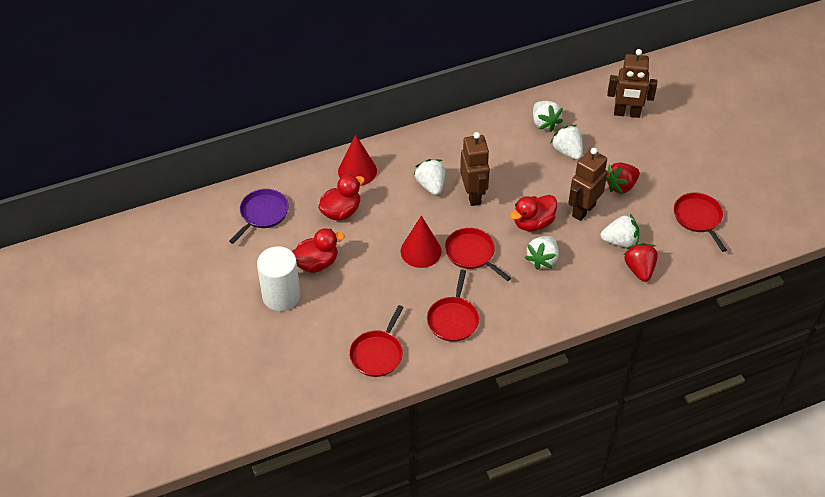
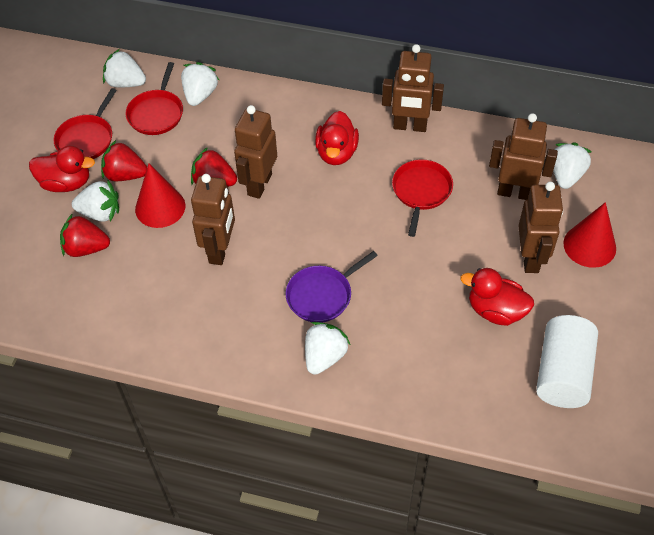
brown robot: 3 -> 5
red pan: 4 -> 3
red strawberry: 2 -> 3

